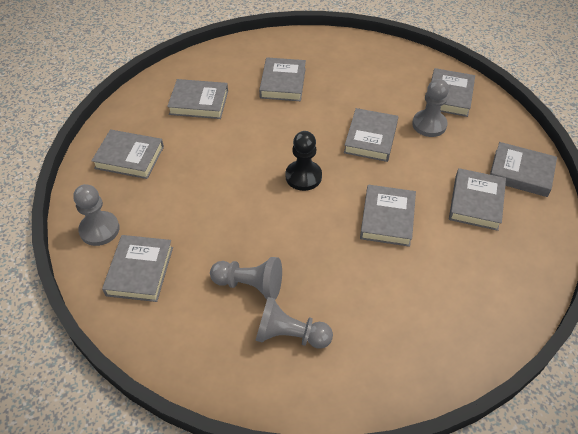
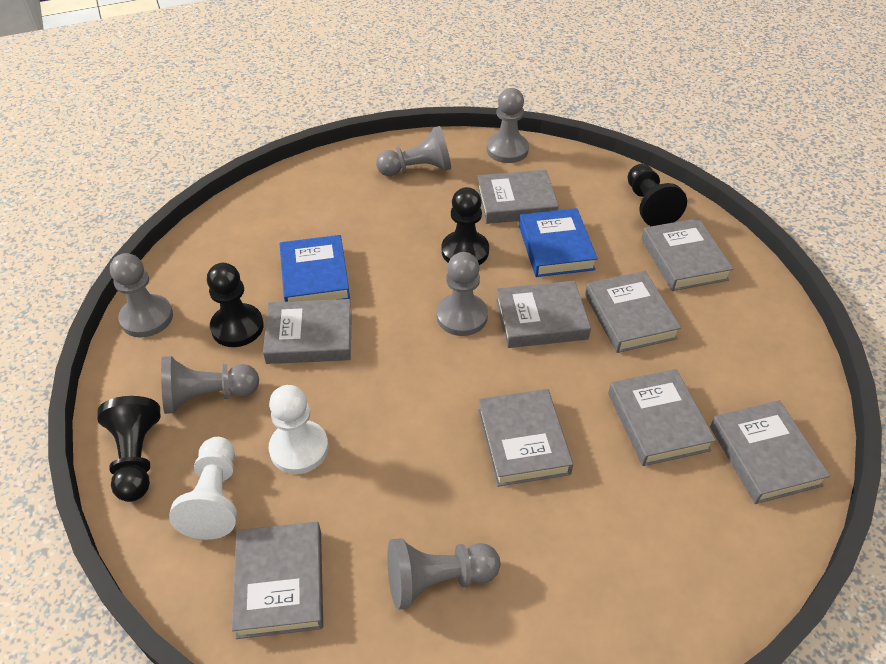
black pawn: 1 -> 4
blue book: 0 -> 2
grey pawn: 4 -> 6
white pawn: 0 -> 2

